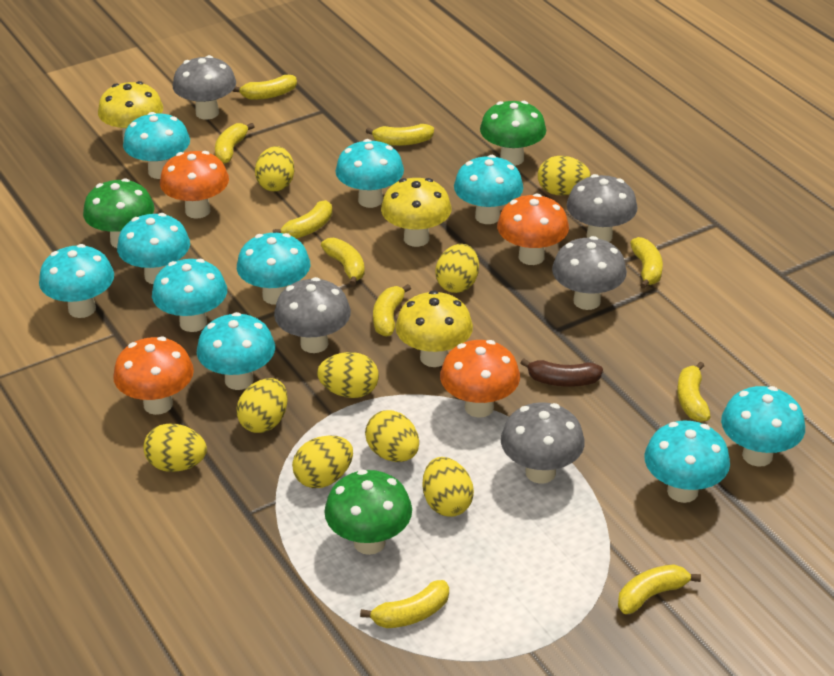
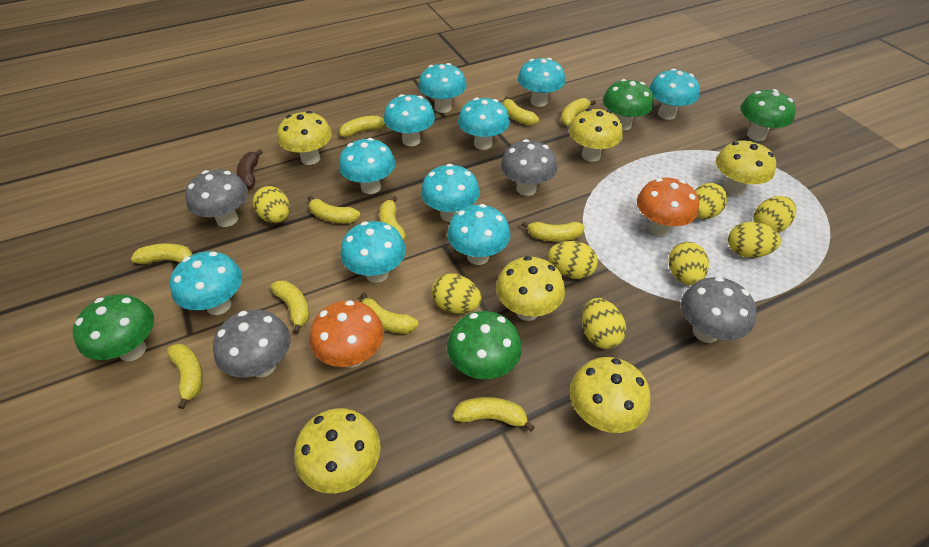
green mushroom: 3 -> 4
grey mushroom: 5 -> 4
orange mushroom: 4 -> 2
yellow banana: 10 -> 11
yellow egg: 9 -> 8
yellow mushroom: 3 -> 6

